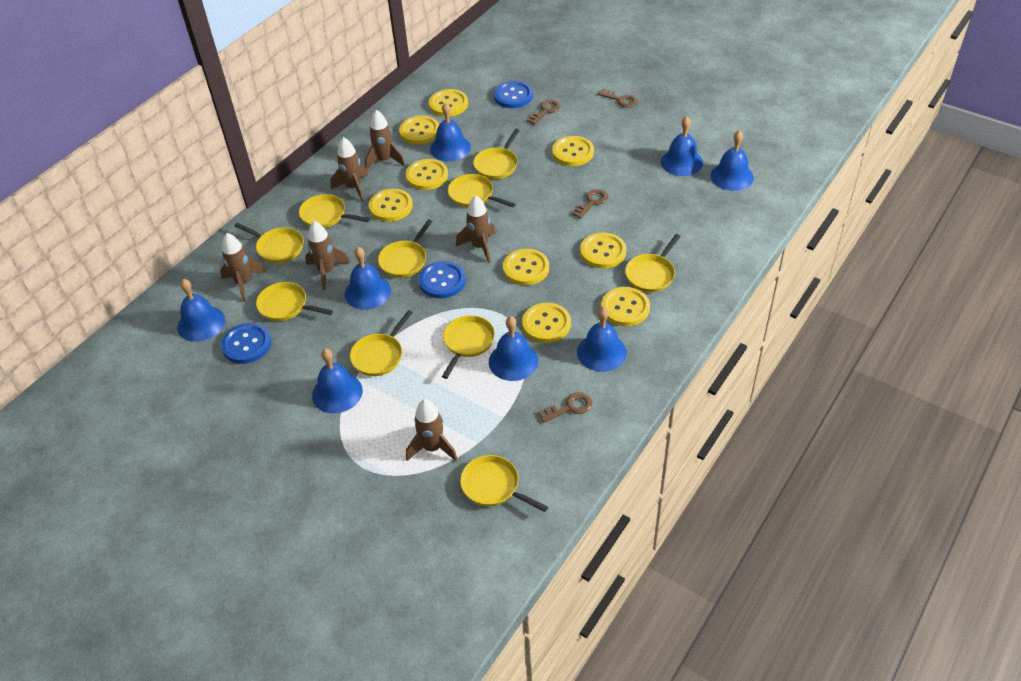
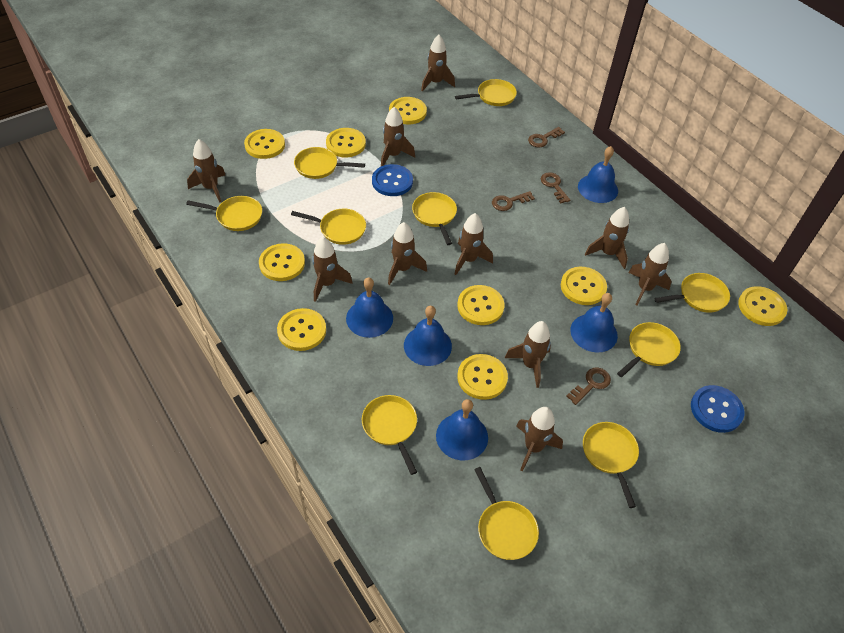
blue bell: 8 -> 5
blue button: 3 -> 2
brown rocket: 6 -> 10

